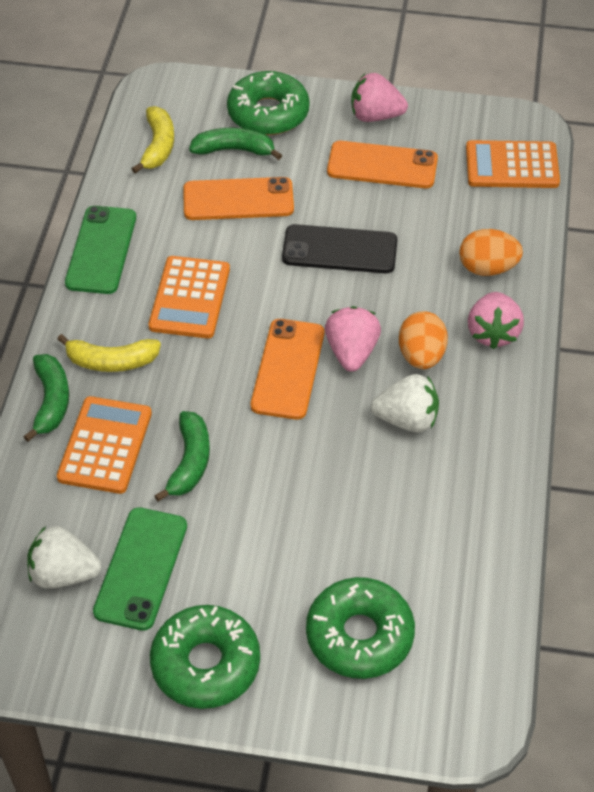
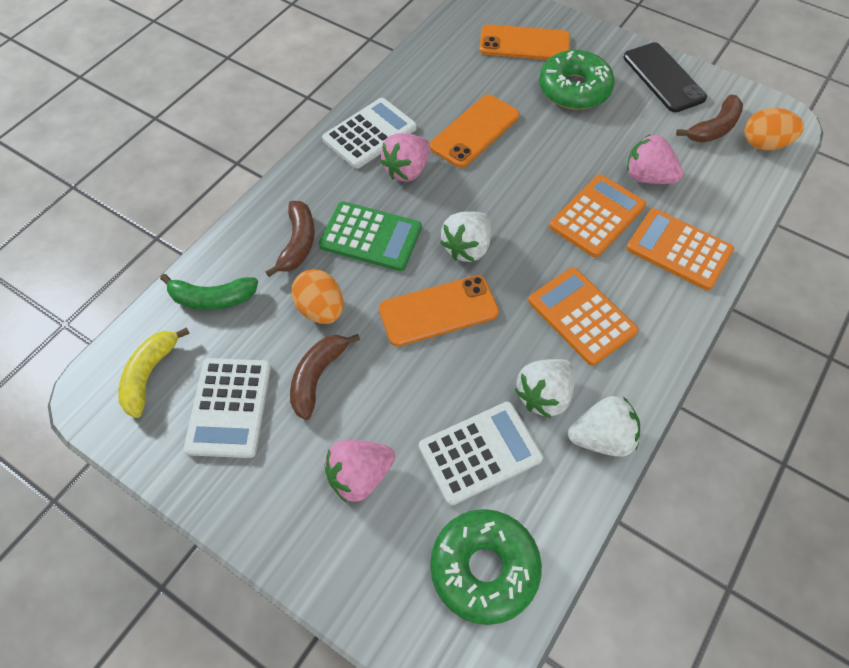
brown banana: 0 -> 3
green banana: 3 -> 1
green calculator: 0 -> 1
green donut: 3 -> 2
green phone: 2 -> 0
white calculator: 0 -> 3
white strawberry: 2 -> 3
yellow banana: 2 -> 1

